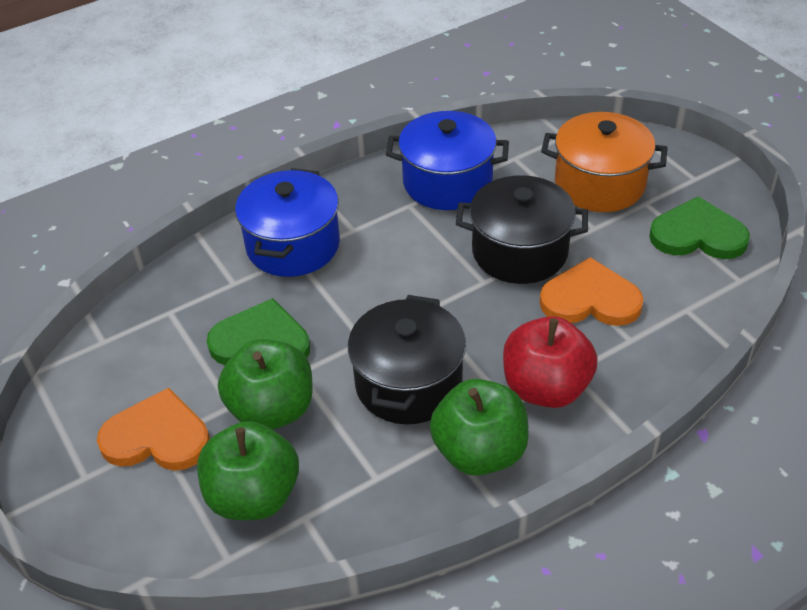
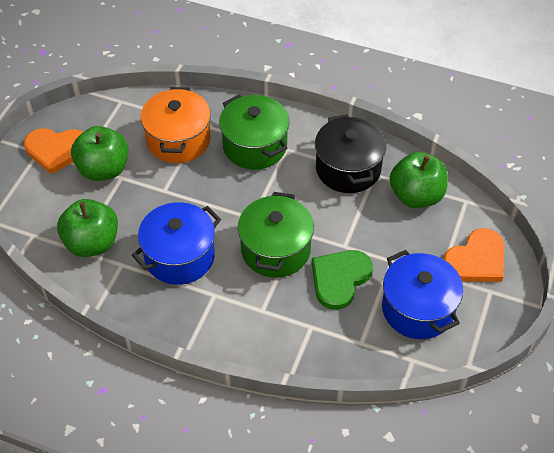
black pot: 2 -> 1
green heart: 2 -> 1
green pot: 0 -> 2
red apple: 1 -> 0

